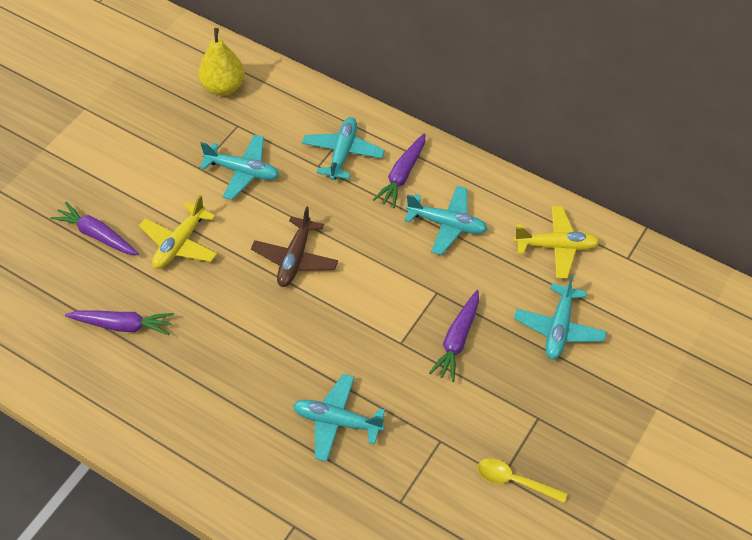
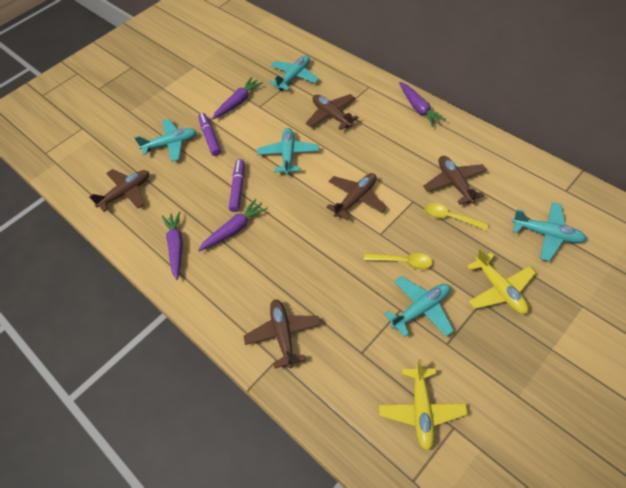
brown plane: 1 -> 5
purple marker: 0 -> 2
yellow pear: 1 -> 0
yellow spoon: 1 -> 2

